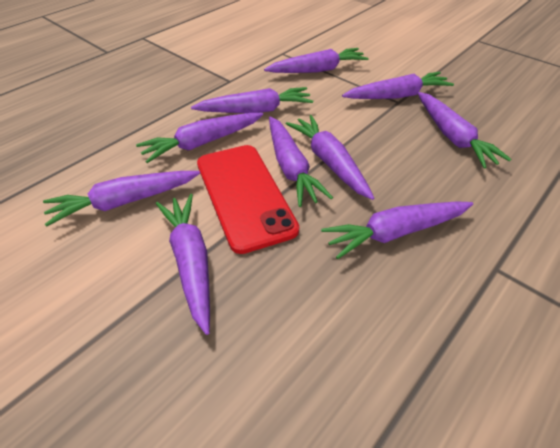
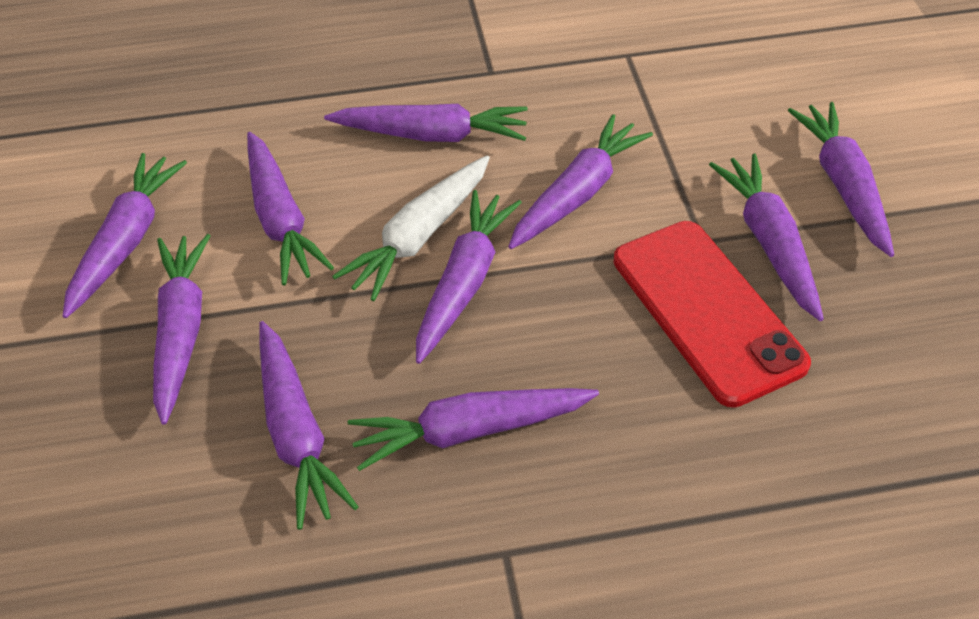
white carrot: 0 -> 1

